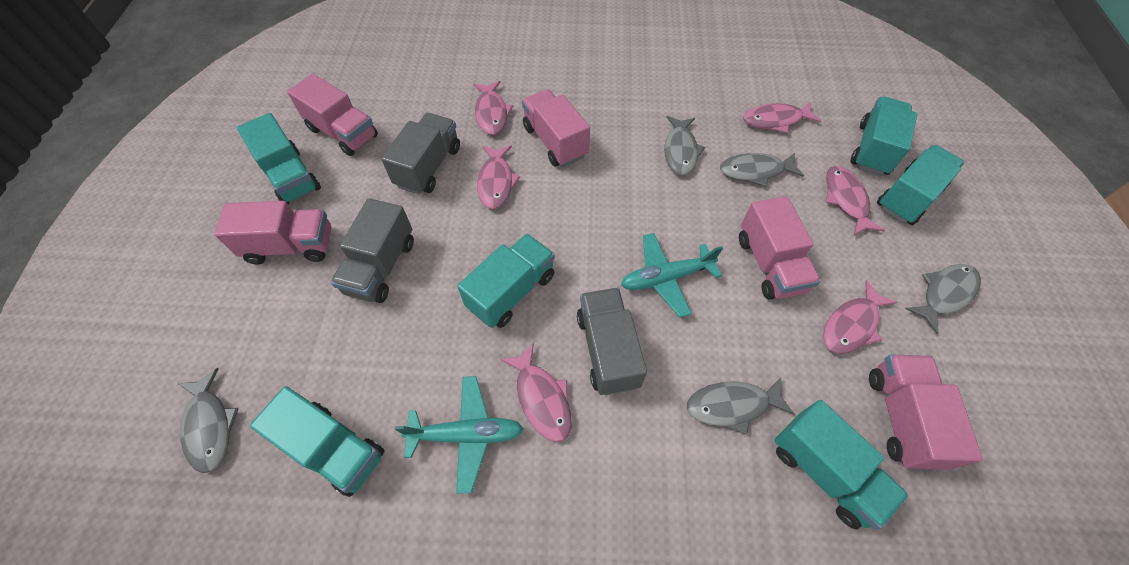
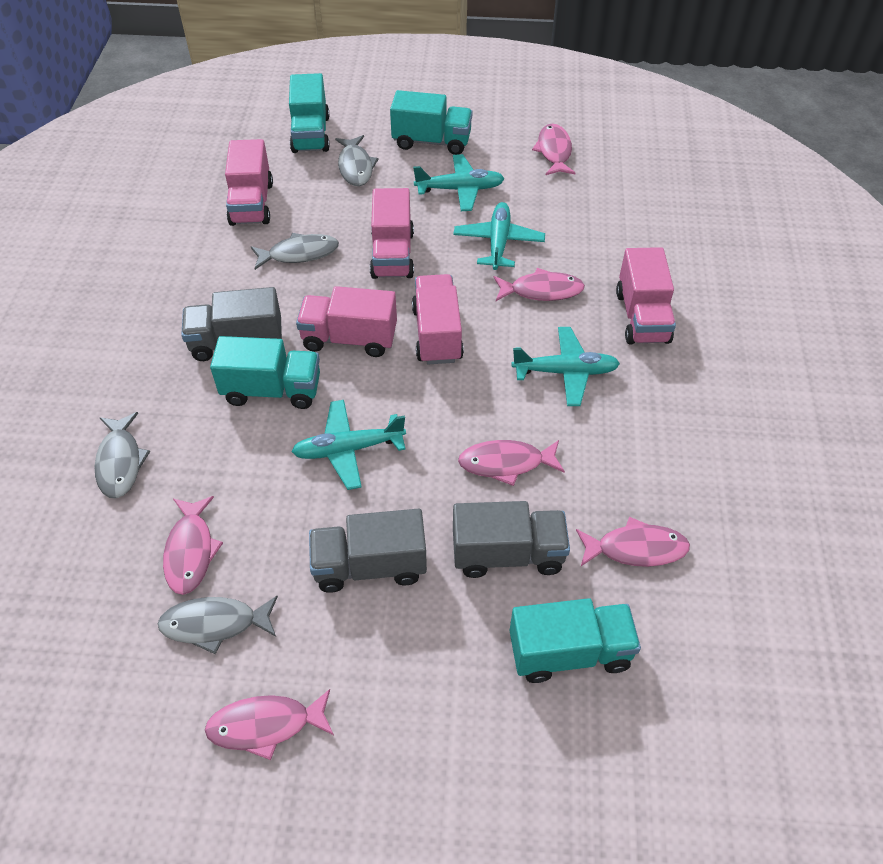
grey fish: 5 -> 4
turquoise plane: 2 -> 4
turquoise truck: 6 -> 4

